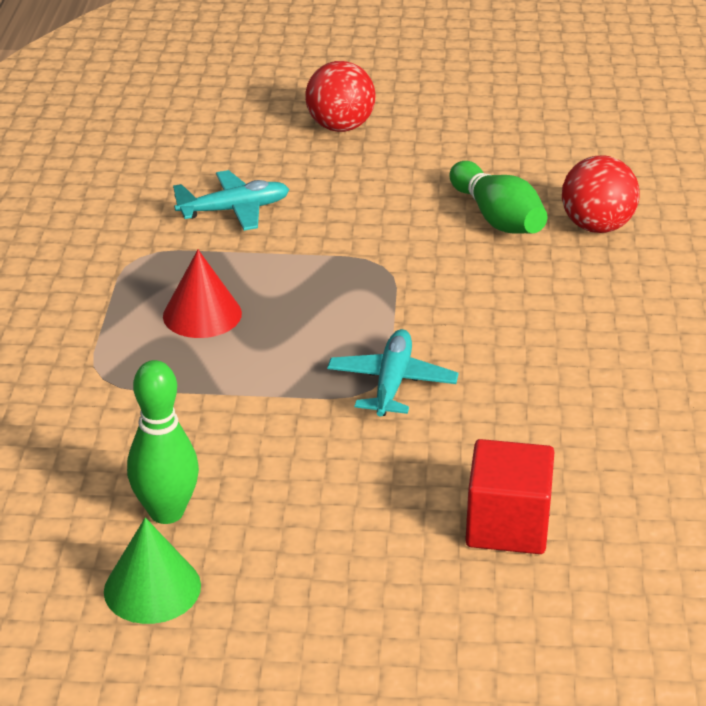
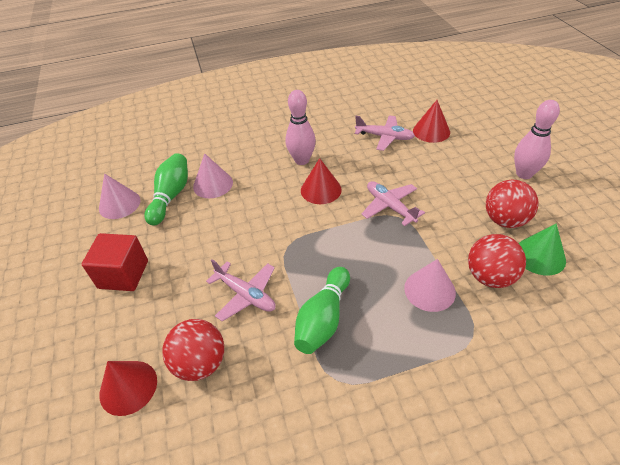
pink bowling pin: 0 -> 2
pink cone: 0 -> 3
pink plane: 0 -> 3
red ball: 2 -> 3
red cone: 1 -> 3
turquoise plane: 2 -> 0

